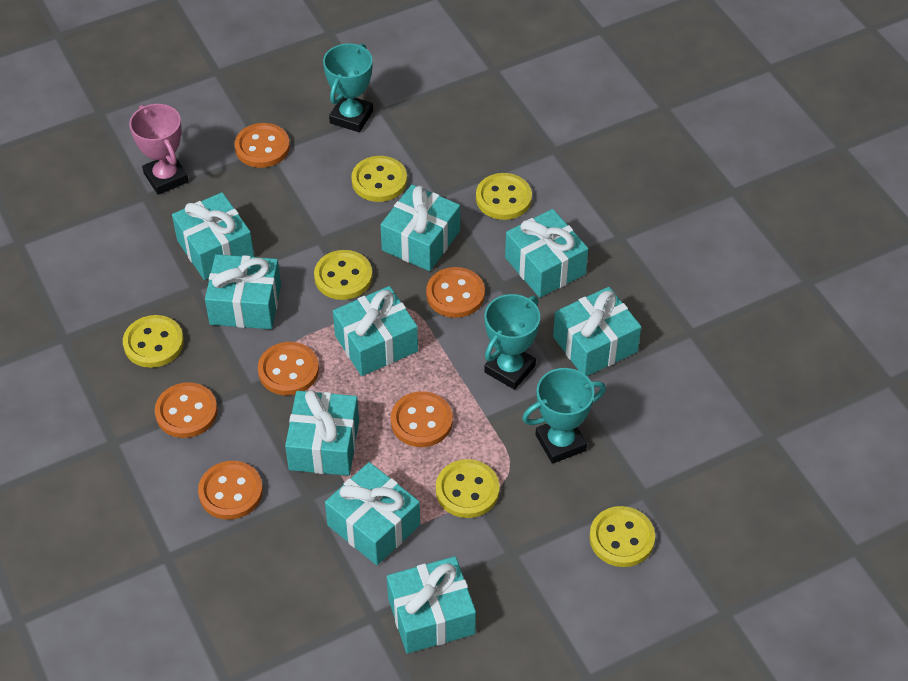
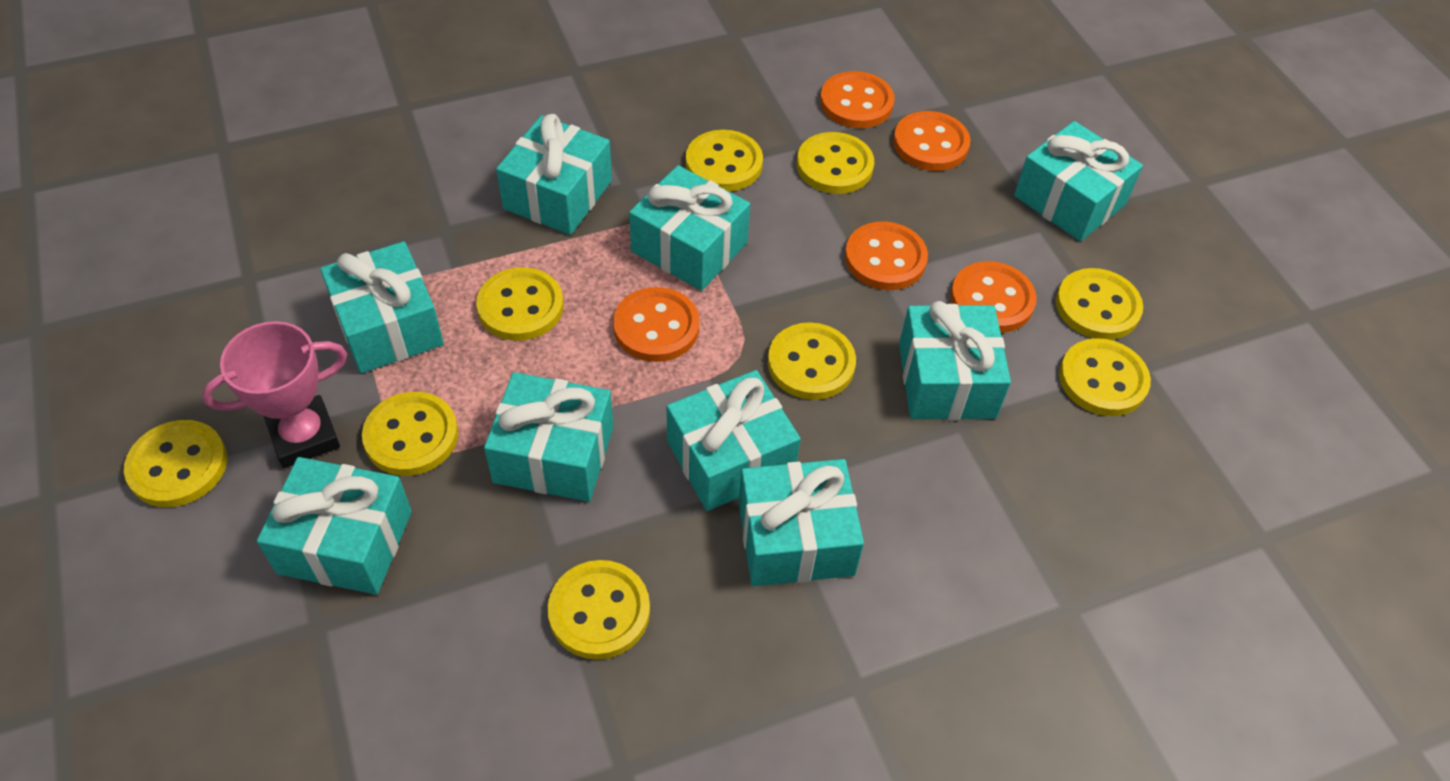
orange button: 6 -> 5
turquoise trophy: 3 -> 0
yellow button: 6 -> 9

